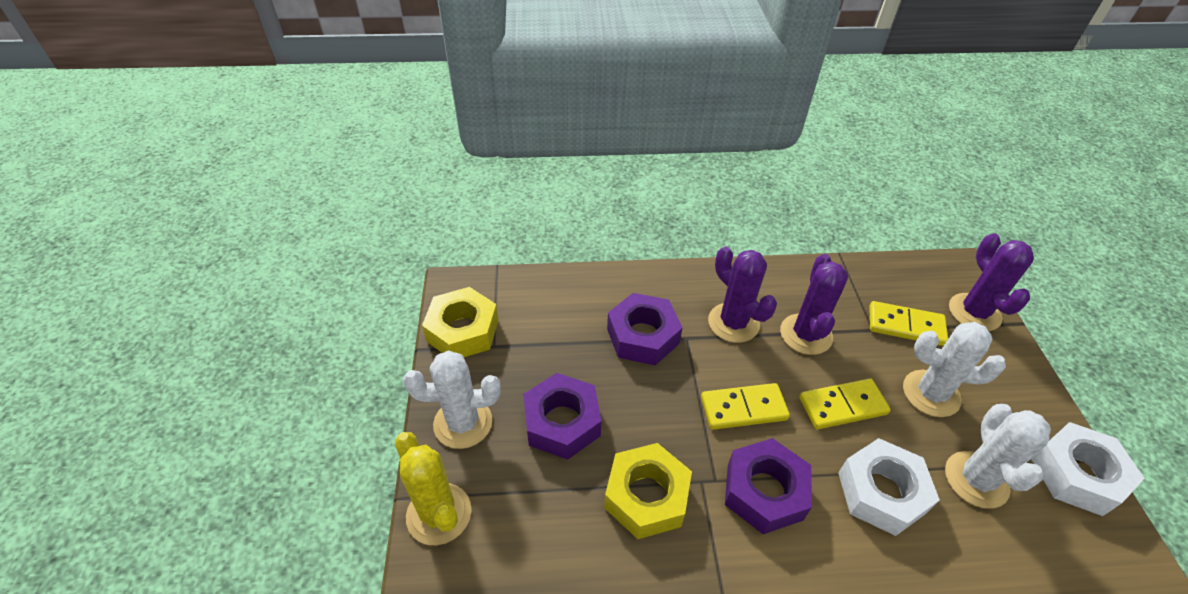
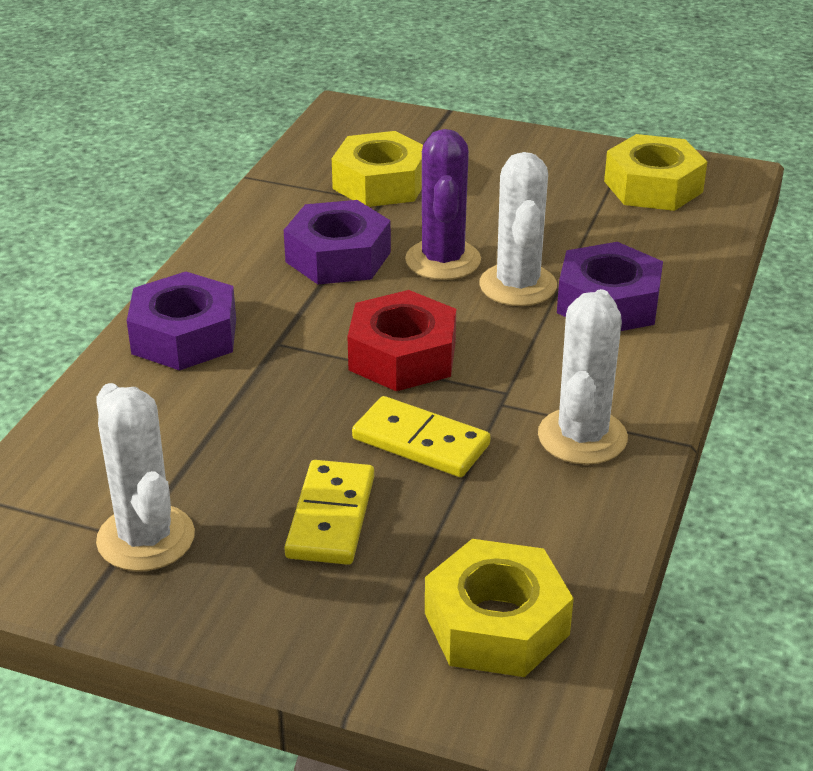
purple cactus: 3 -> 1
red nut: 0 -> 1
white nut: 2 -> 0
yellow cactus: 1 -> 0
yellow domino: 3 -> 2
yellow nut: 2 -> 3

